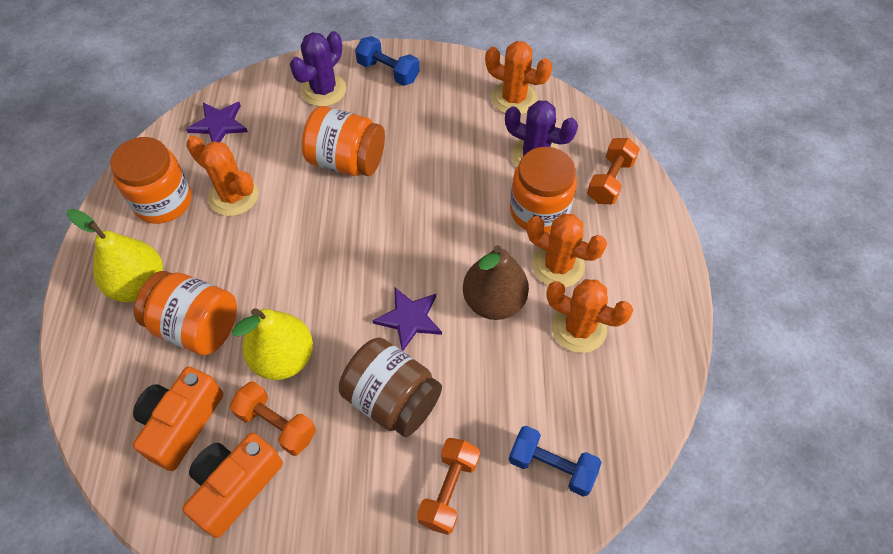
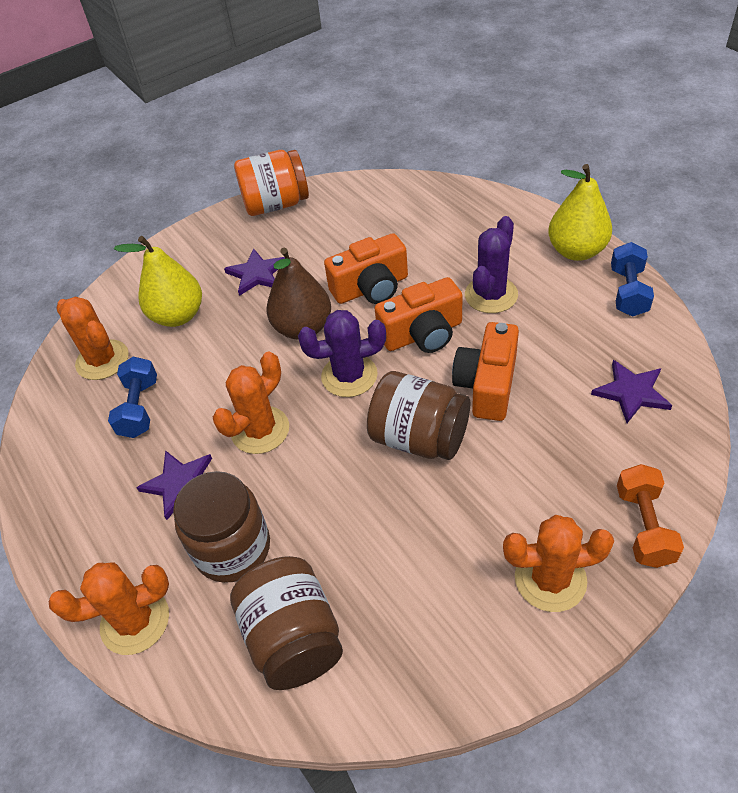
brown jar: 1 -> 3
orange camera: 2 -> 3
orange dumbbell: 3 -> 1
orange jar: 4 -> 1
purple star: 2 -> 3

